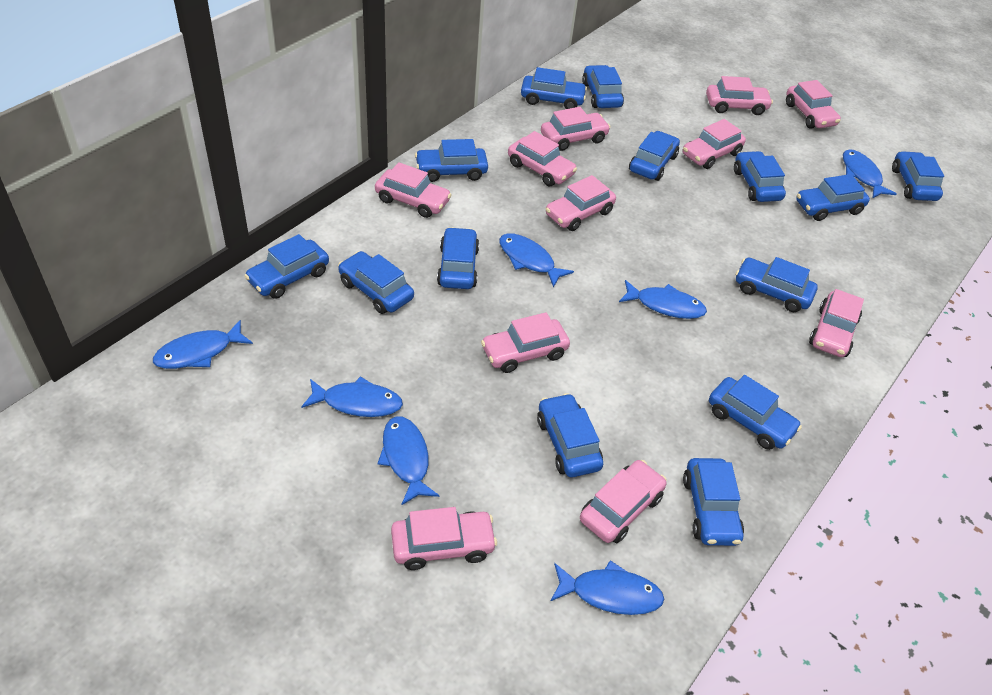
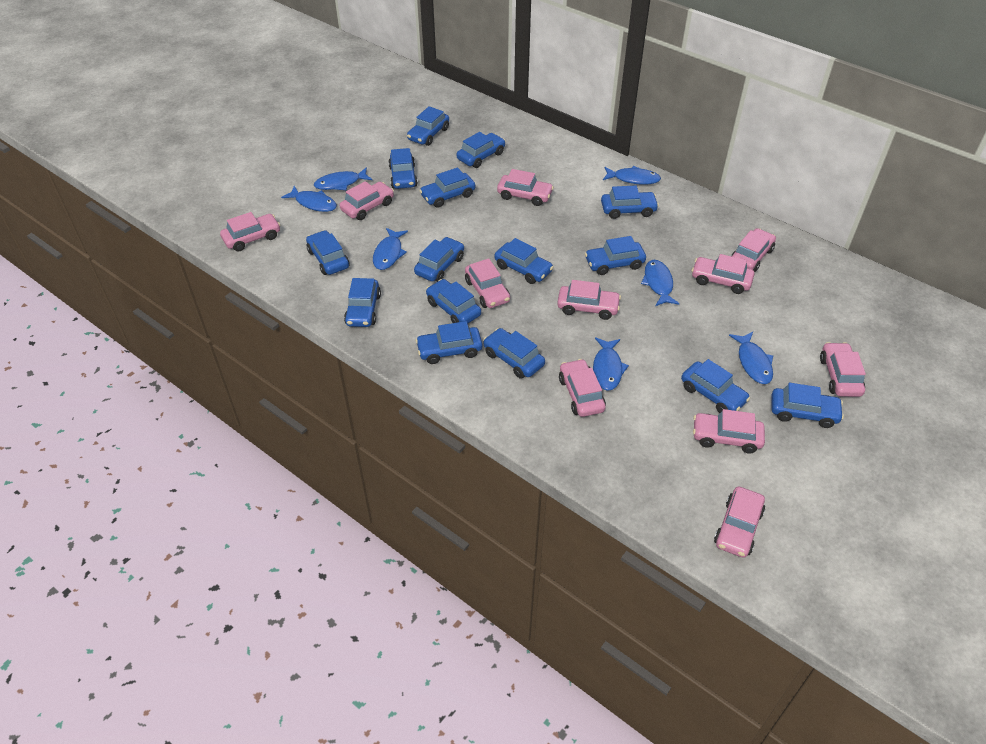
blue car: 14 -> 15

